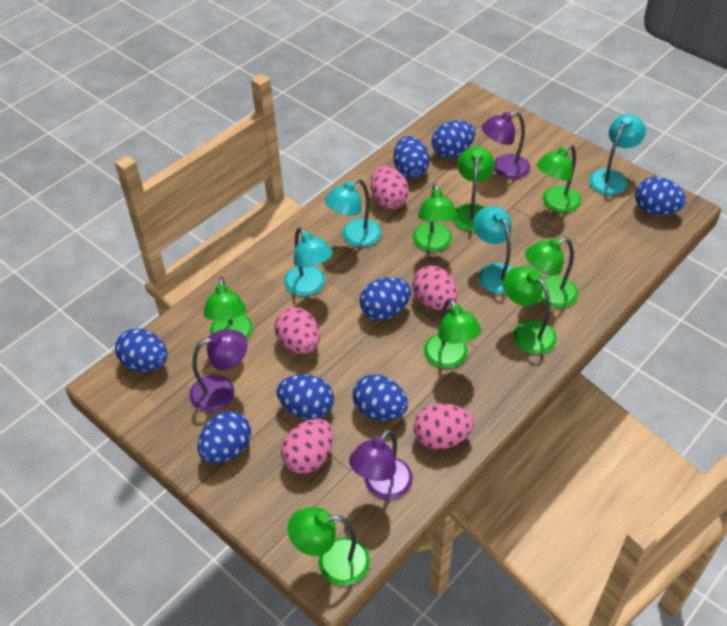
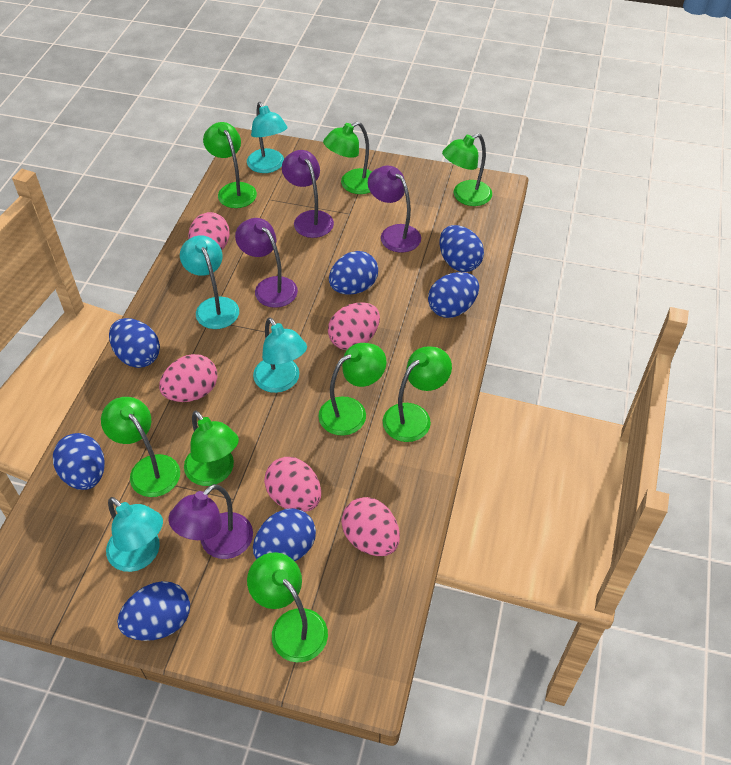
blue egg: 8 -> 7
purple lamp: 3 -> 4

